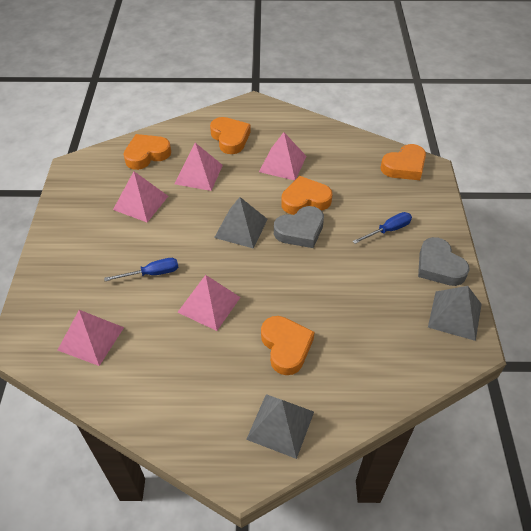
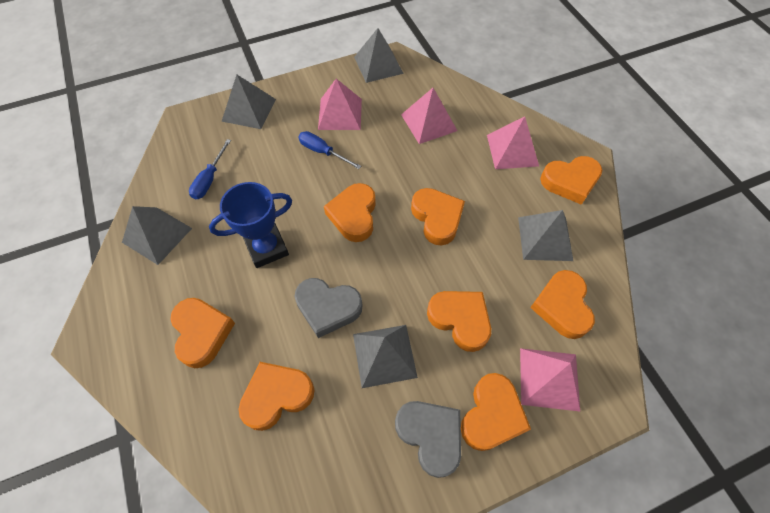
blue trophy: 0 -> 1
grey pyramid: 3 -> 5
orange heart: 5 -> 8
pink pyramid: 5 -> 4

